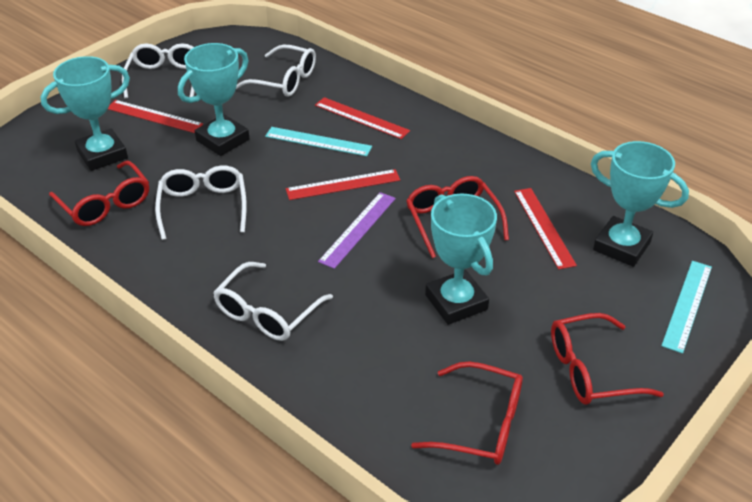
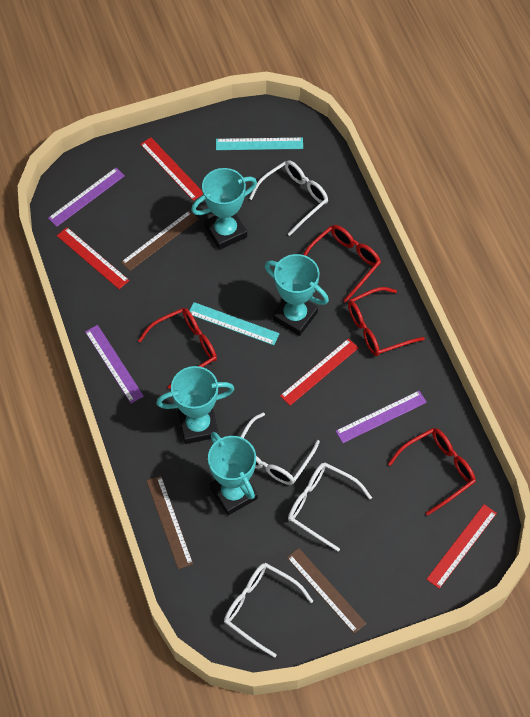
brown ruler: 0 -> 3
purple ruler: 1 -> 3

